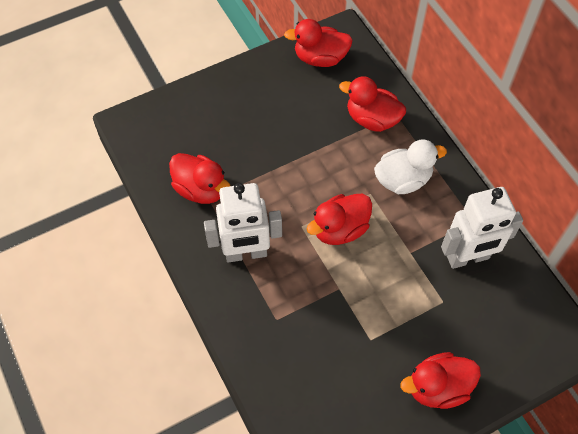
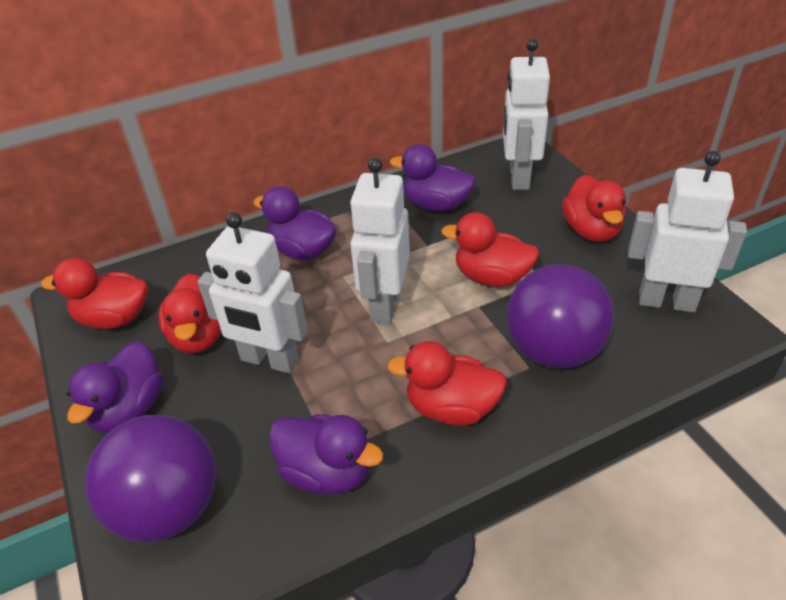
purple ball: 0 -> 2
purple duck: 0 -> 4
white duck: 1 -> 0
white robot: 2 -> 4

